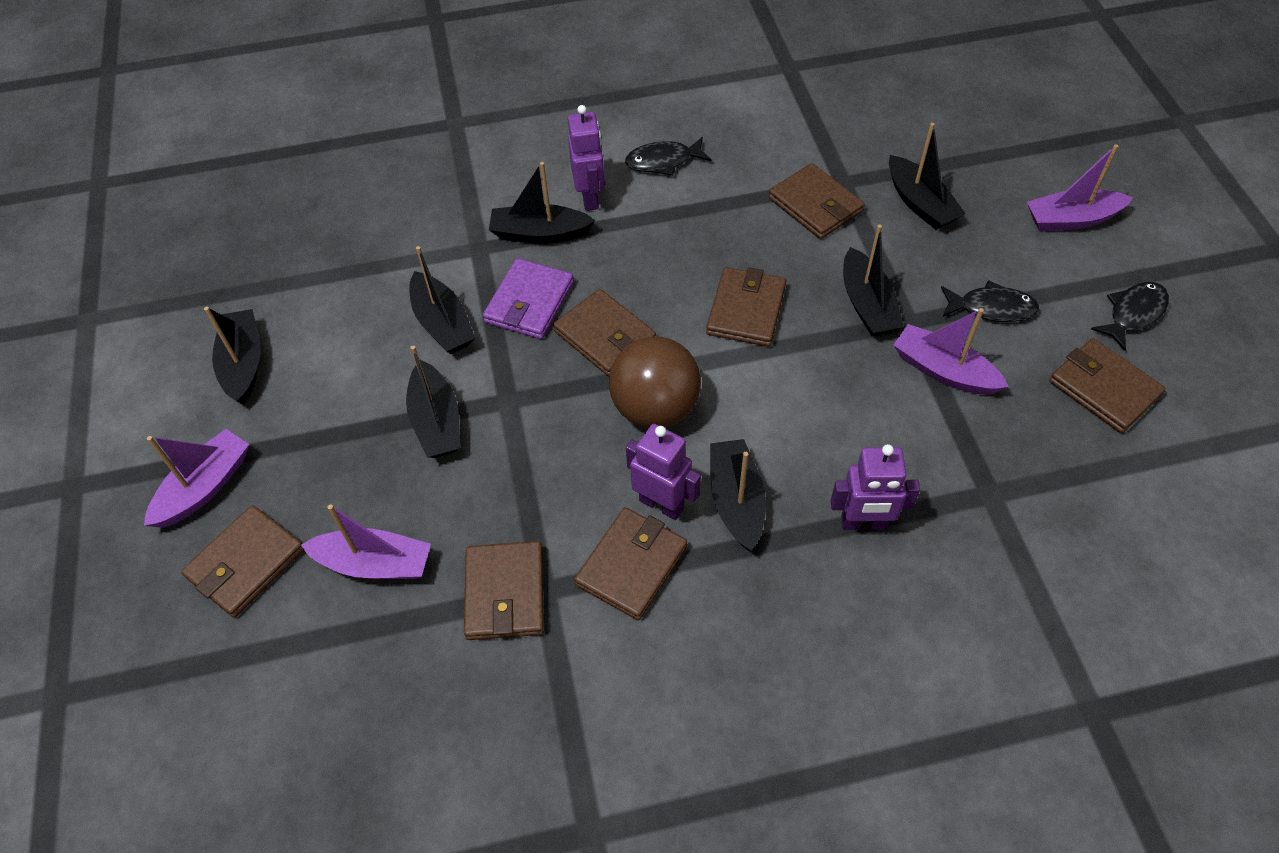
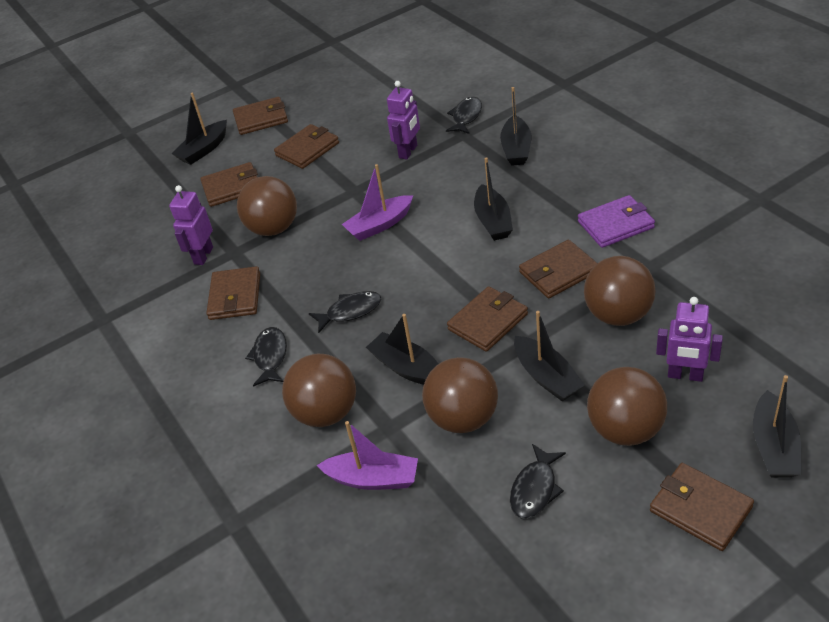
black boat: 7 -> 6
black fish: 3 -> 4
brown ball: 1 -> 5
purple boat: 4 -> 2

